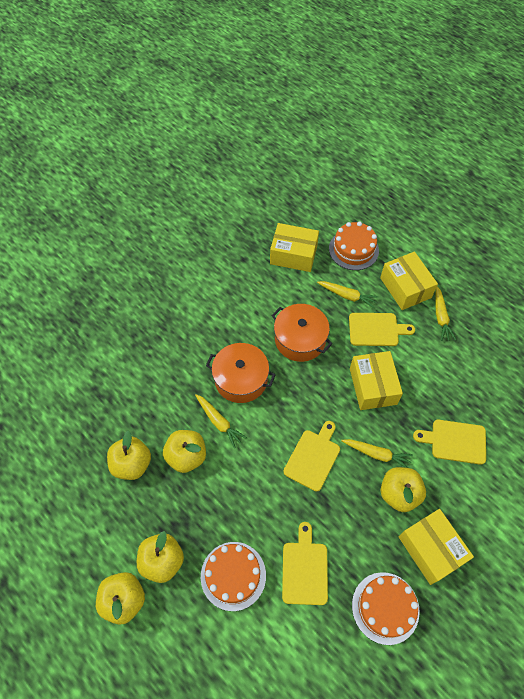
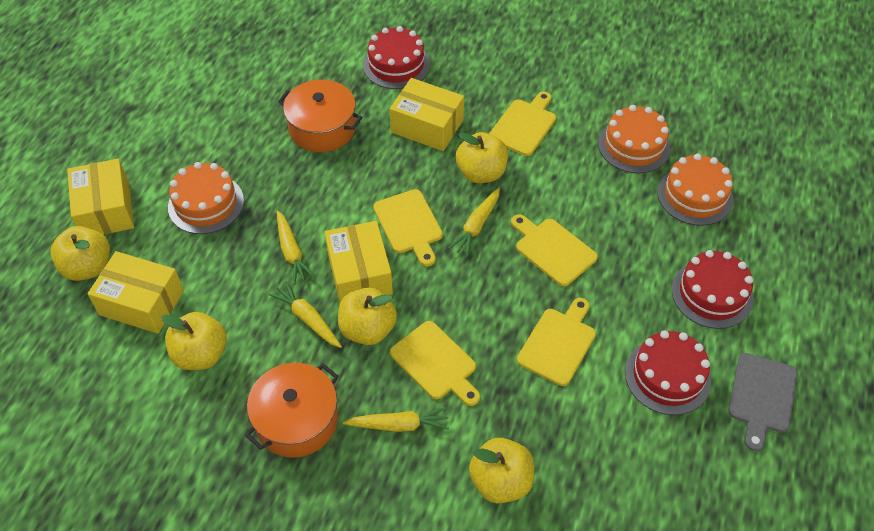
grey cutting board: 0 -> 1
red cake: 0 -> 3
yellow cutting board: 4 -> 5

